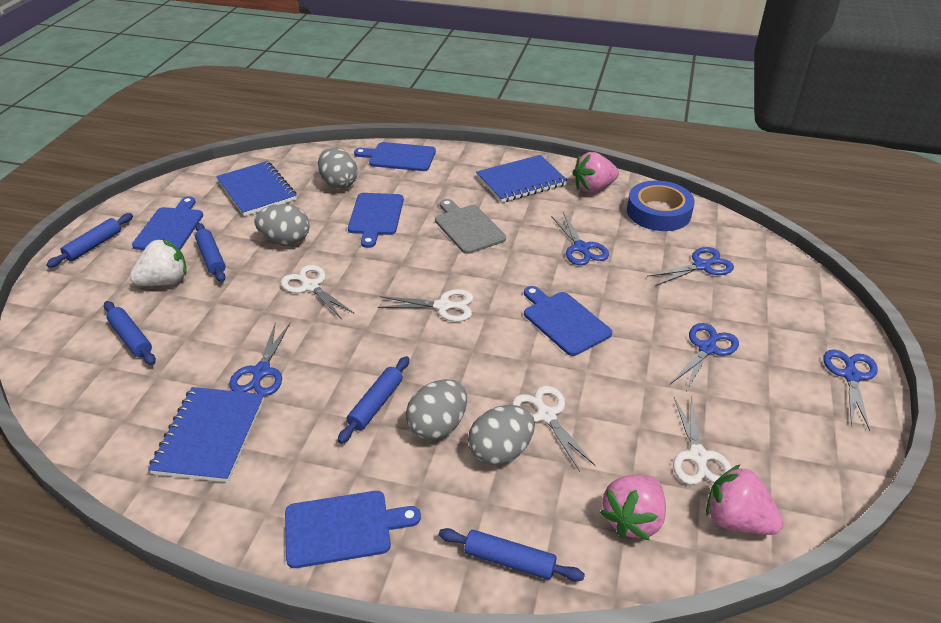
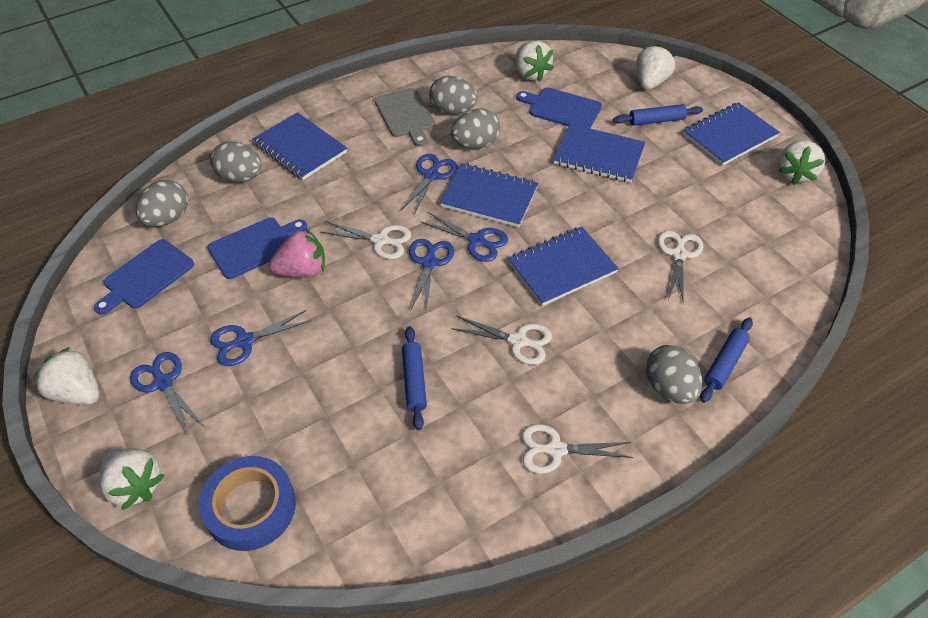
blue cutting board: 5 -> 3
blue notebook: 3 -> 5
blue rolling pin: 5 -> 3
grey egg: 4 -> 5
pink strawberry: 3 -> 1
white strawberry: 1 -> 5

